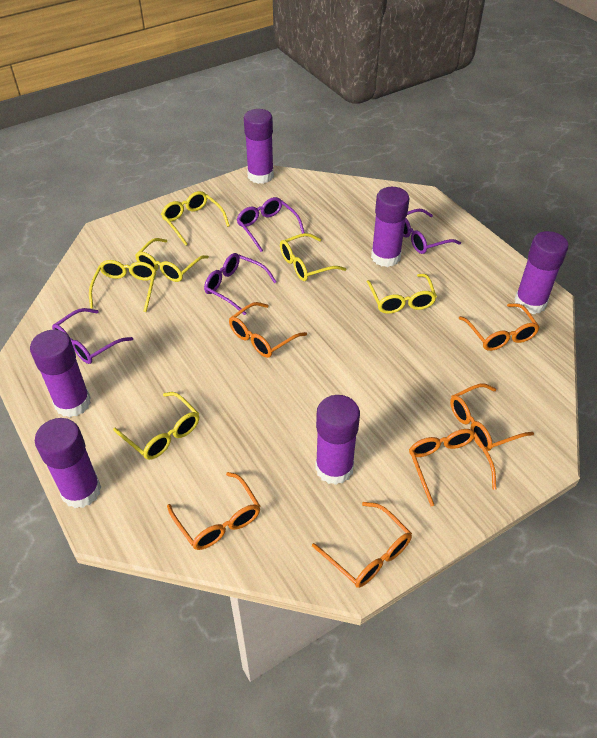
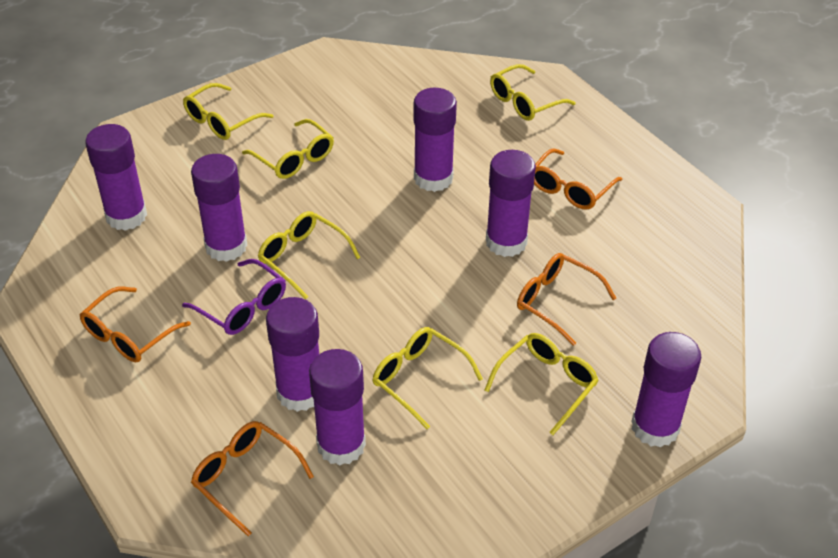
orange glasses: 6 -> 4
purple glasses: 4 -> 1
purple glue stick: 6 -> 7

